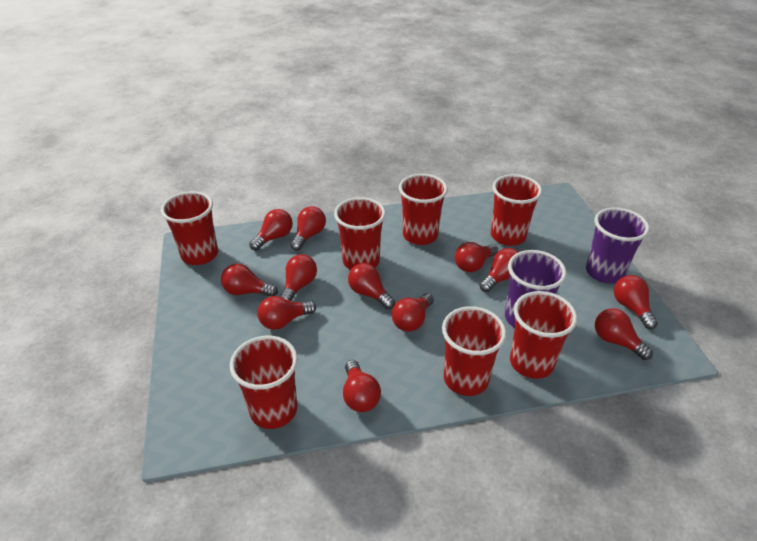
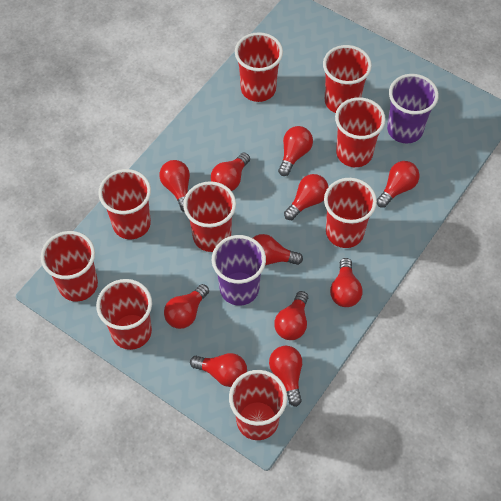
red cup: 7 -> 9
red light bulb: 12 -> 11

